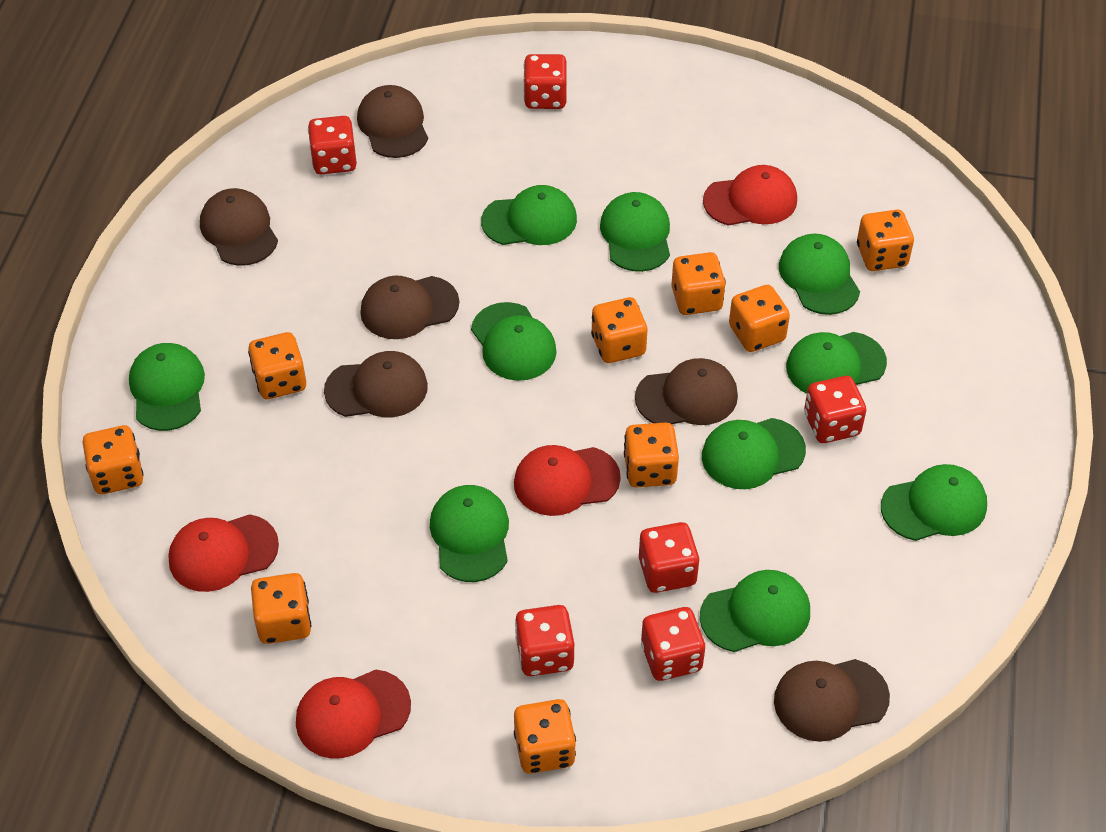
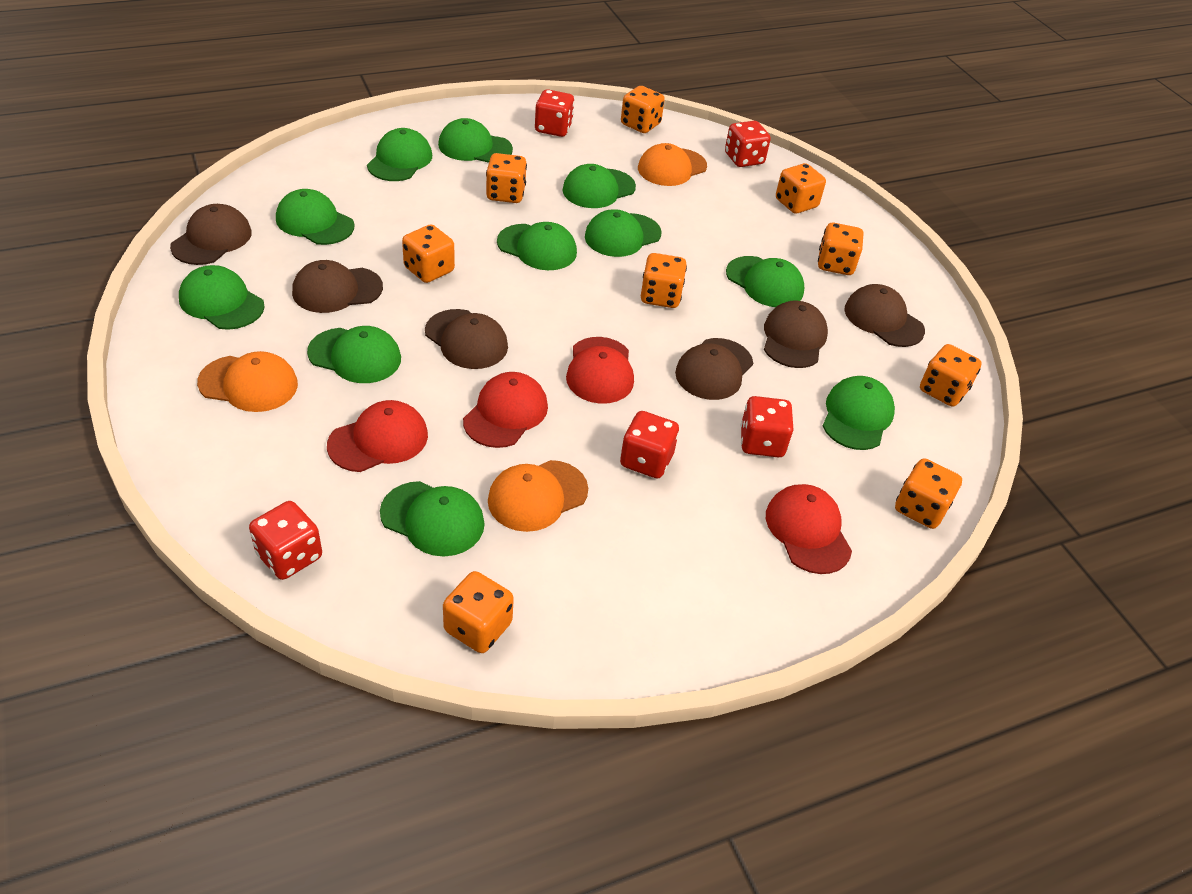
green cap: 10 -> 11
orange cap: 0 -> 3
red dice: 6 -> 5

